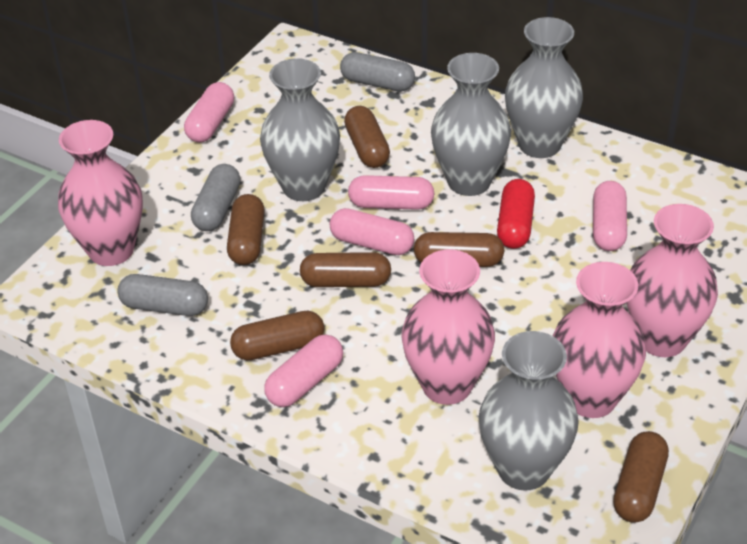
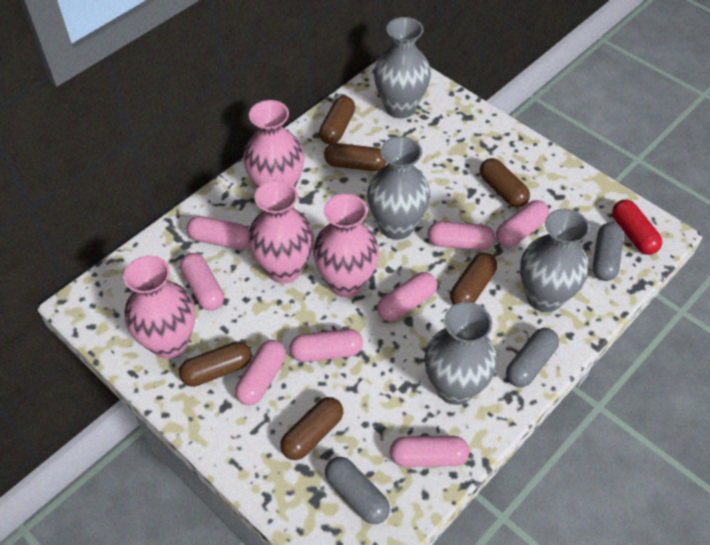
pink capsule: 5 -> 8

